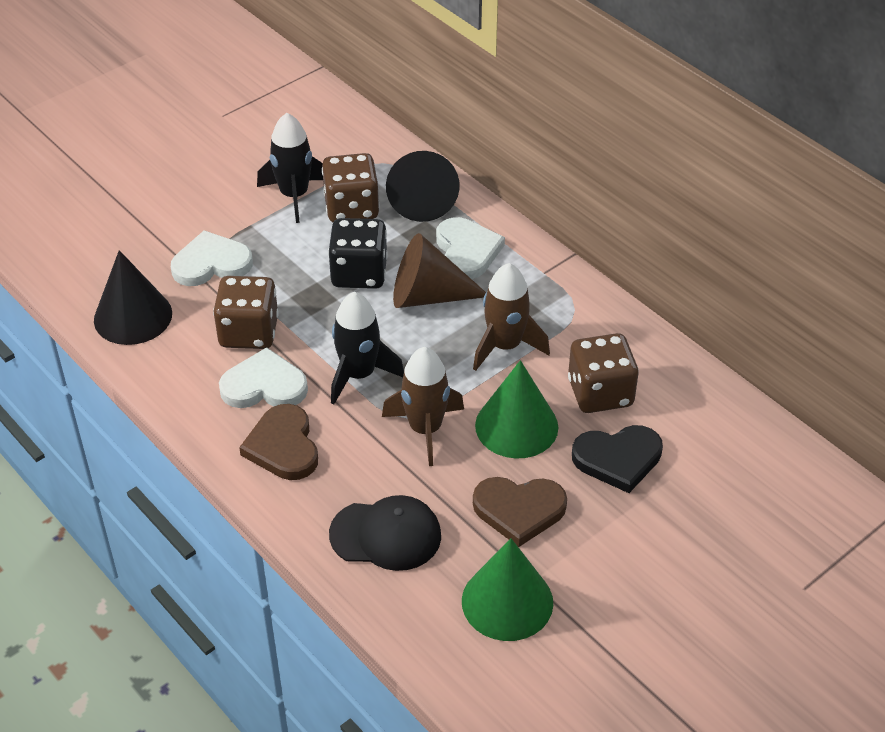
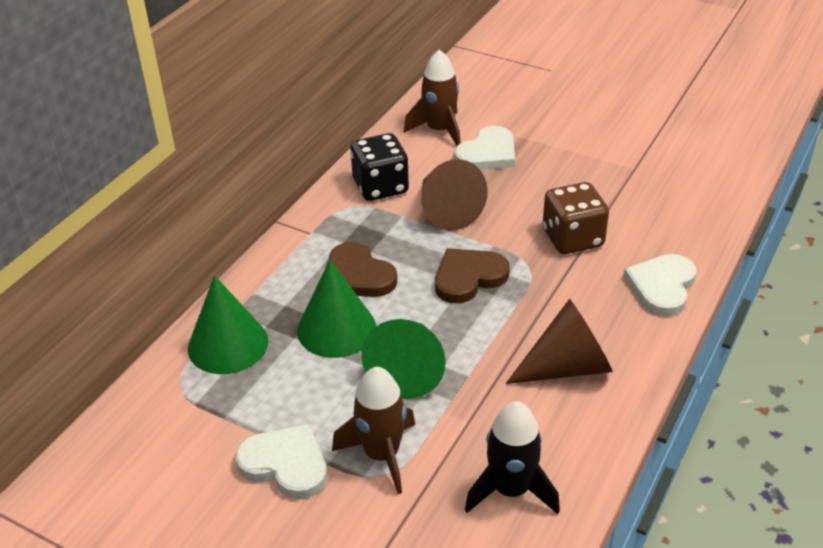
black cap: 1 -> 0
black cone: 2 -> 0
black heart: 1 -> 0
black rocket: 2 -> 1
brown cone: 1 -> 2
brown dice: 3 -> 1
green cone: 2 -> 3

